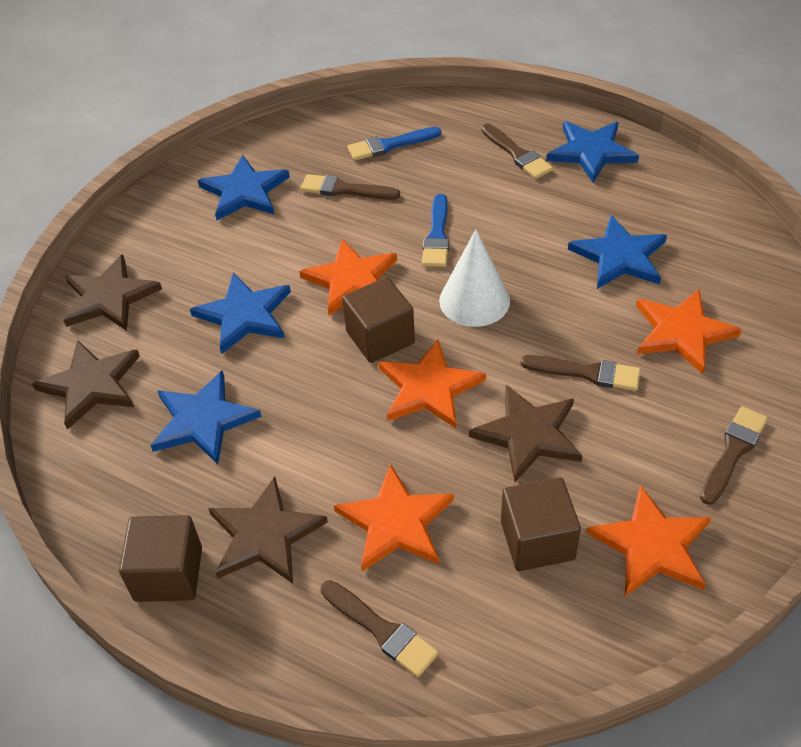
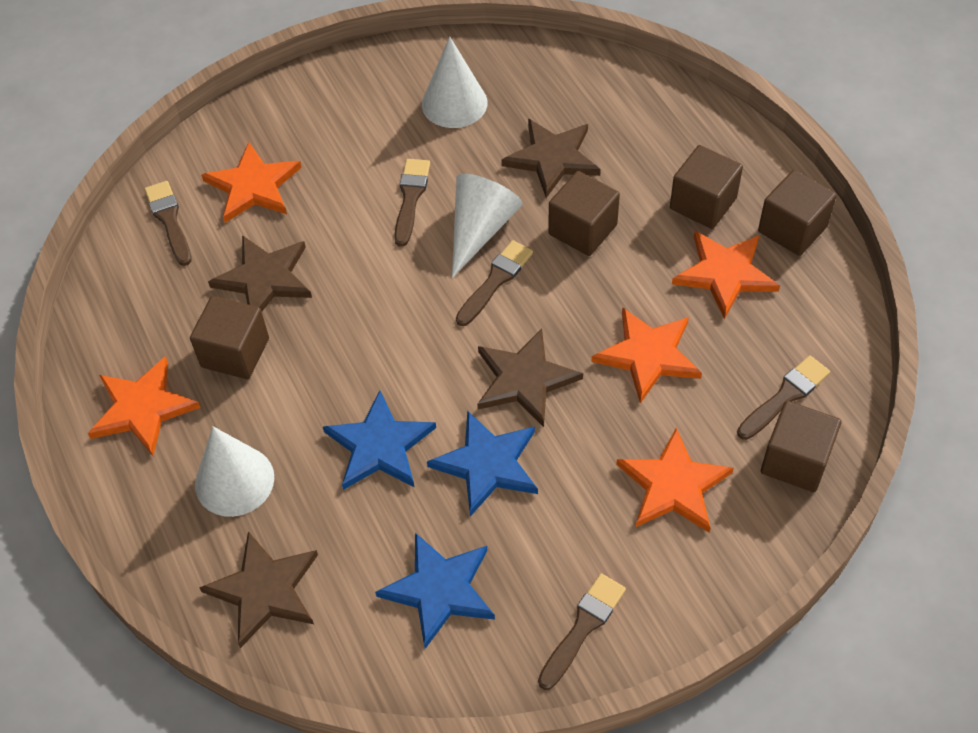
blue brush: 2 -> 0
blue star: 5 -> 3
brown cube: 3 -> 5
white cone: 1 -> 3

